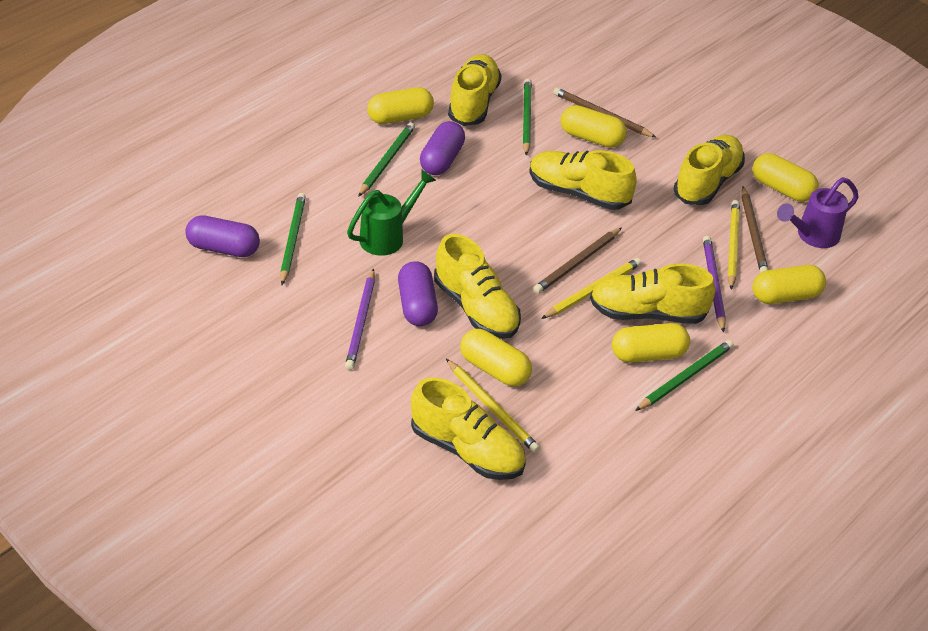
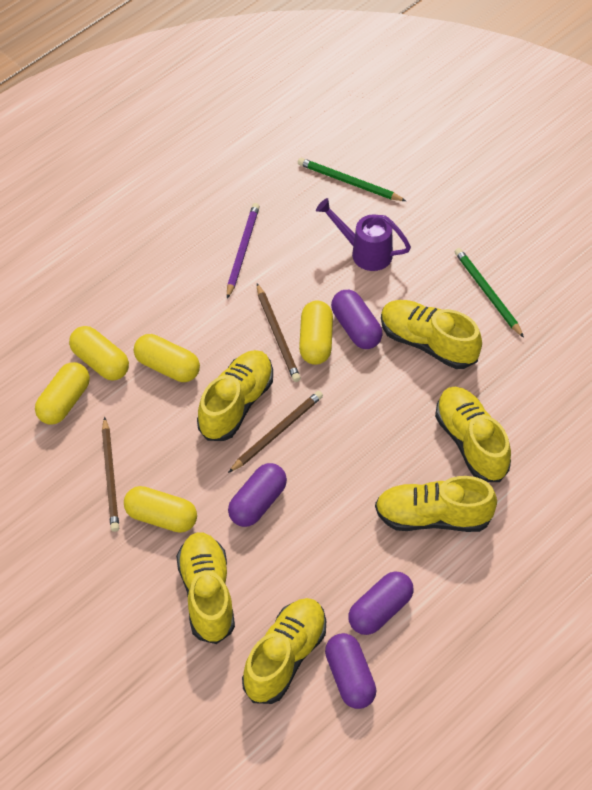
green pencil: 4 -> 2
green watering can: 1 -> 0
purple capsule: 3 -> 4
purple pencil: 2 -> 1
yellow capsule: 6 -> 5
yellow pencil: 3 -> 0

